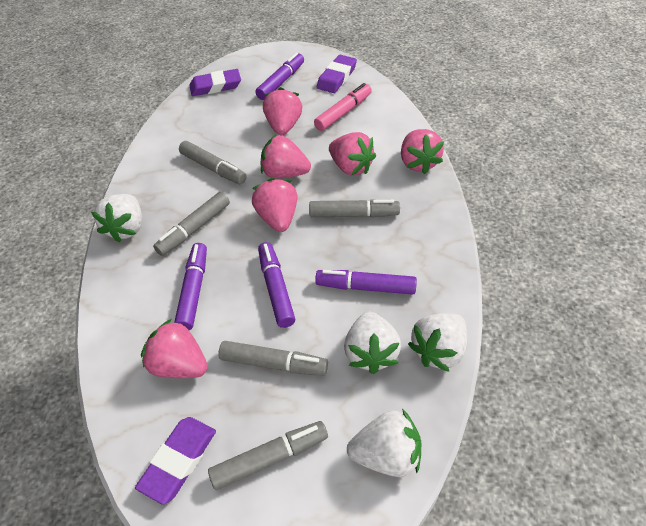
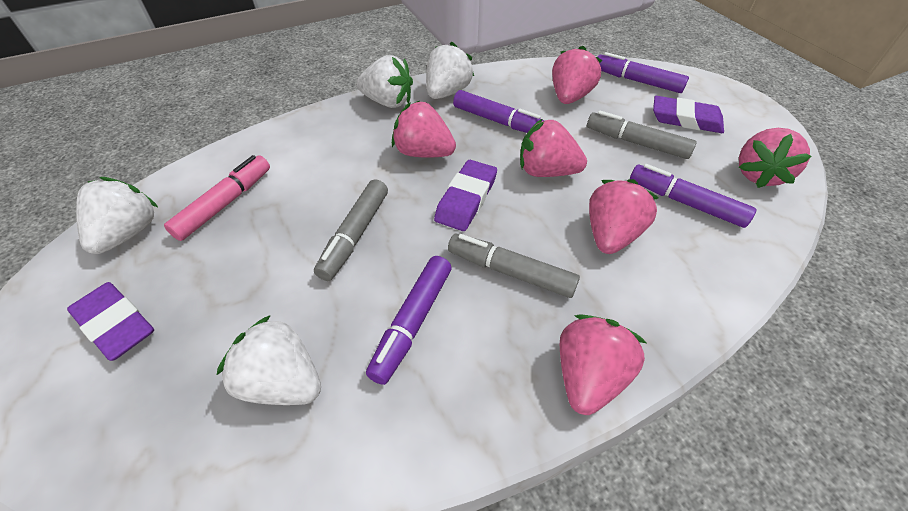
grey marker: 5 -> 3

